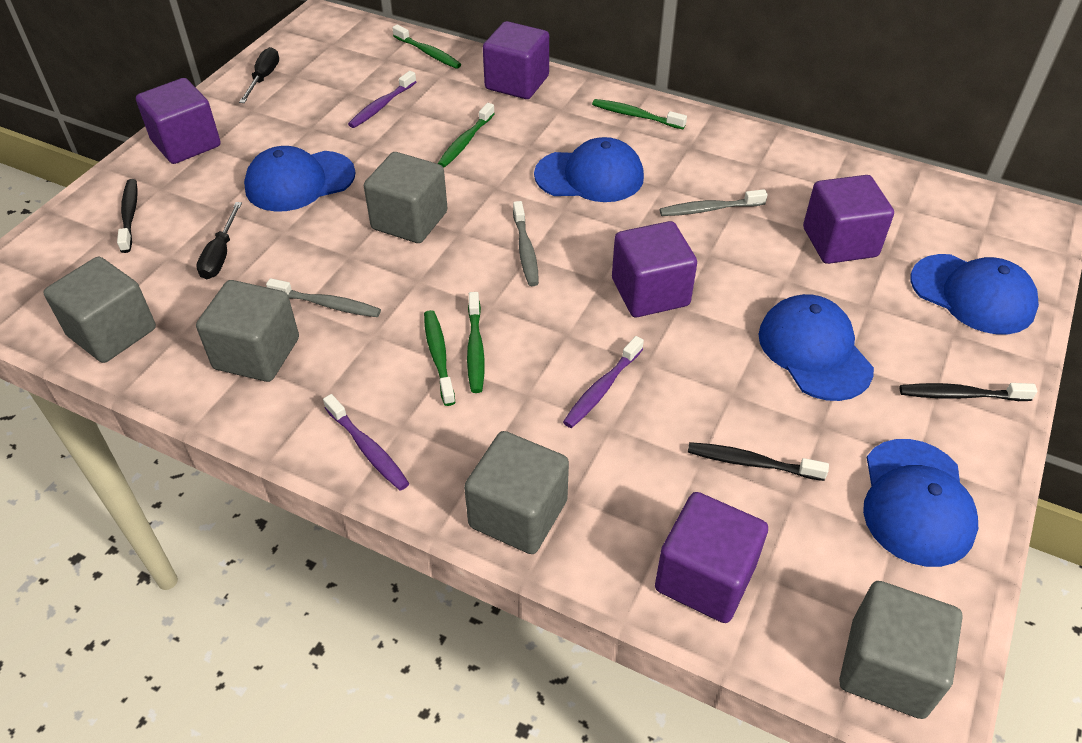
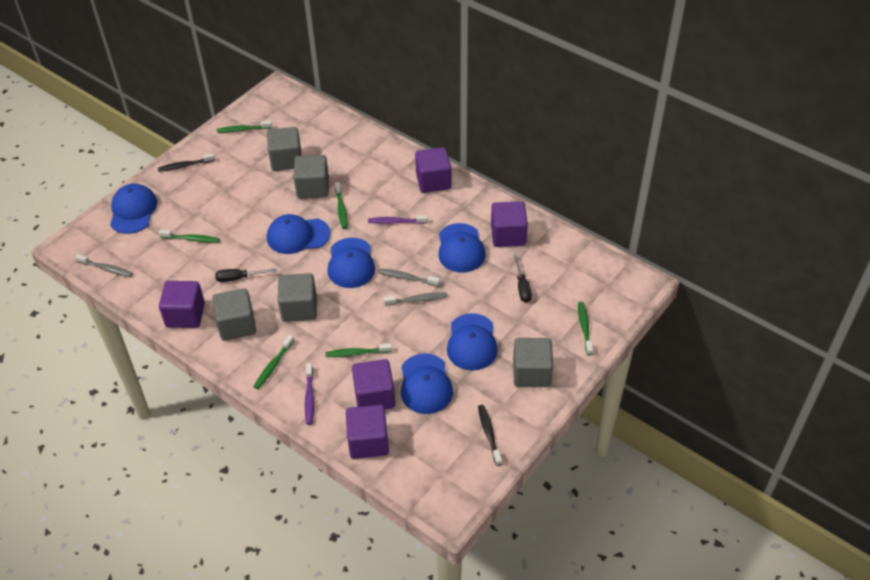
black toothbrush: 3 -> 2
blue cap: 5 -> 6
green toothbrush: 5 -> 6
purple toothbrush: 3 -> 2

